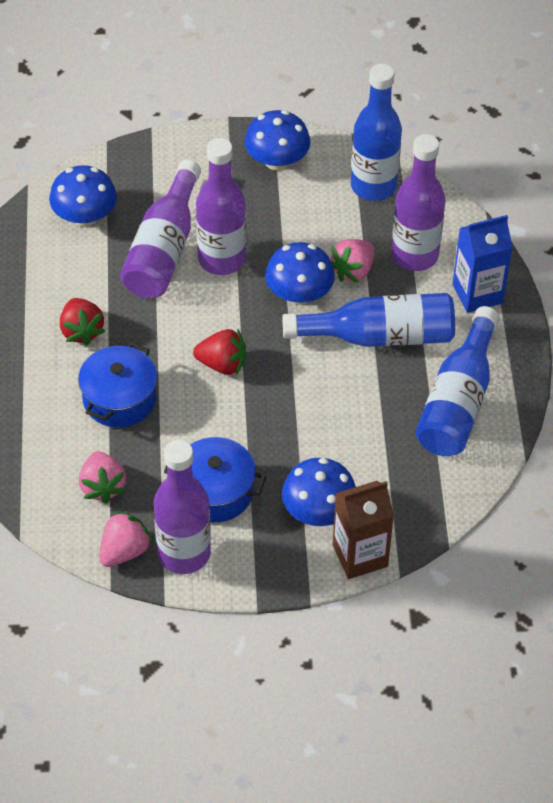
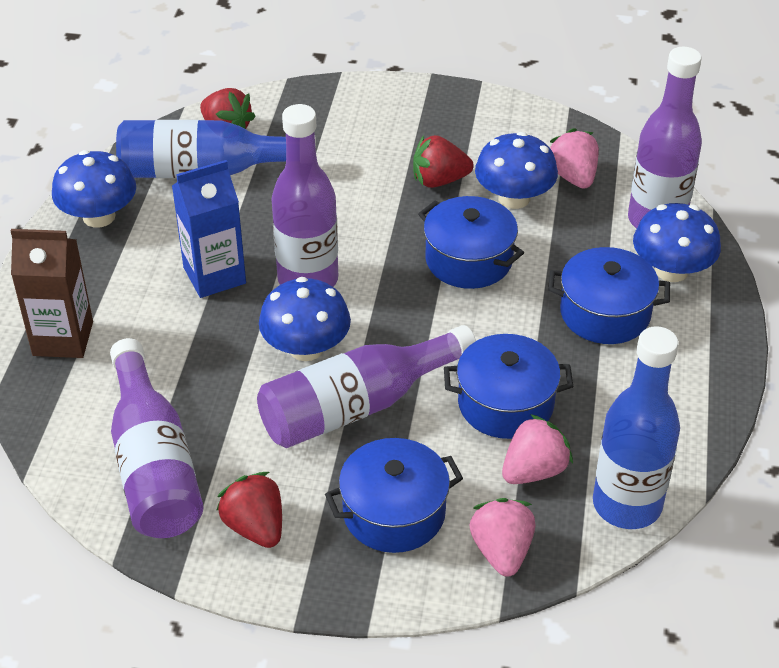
blue bottle: 3 -> 2
blue pot: 2 -> 4
red strawberry: 2 -> 3

